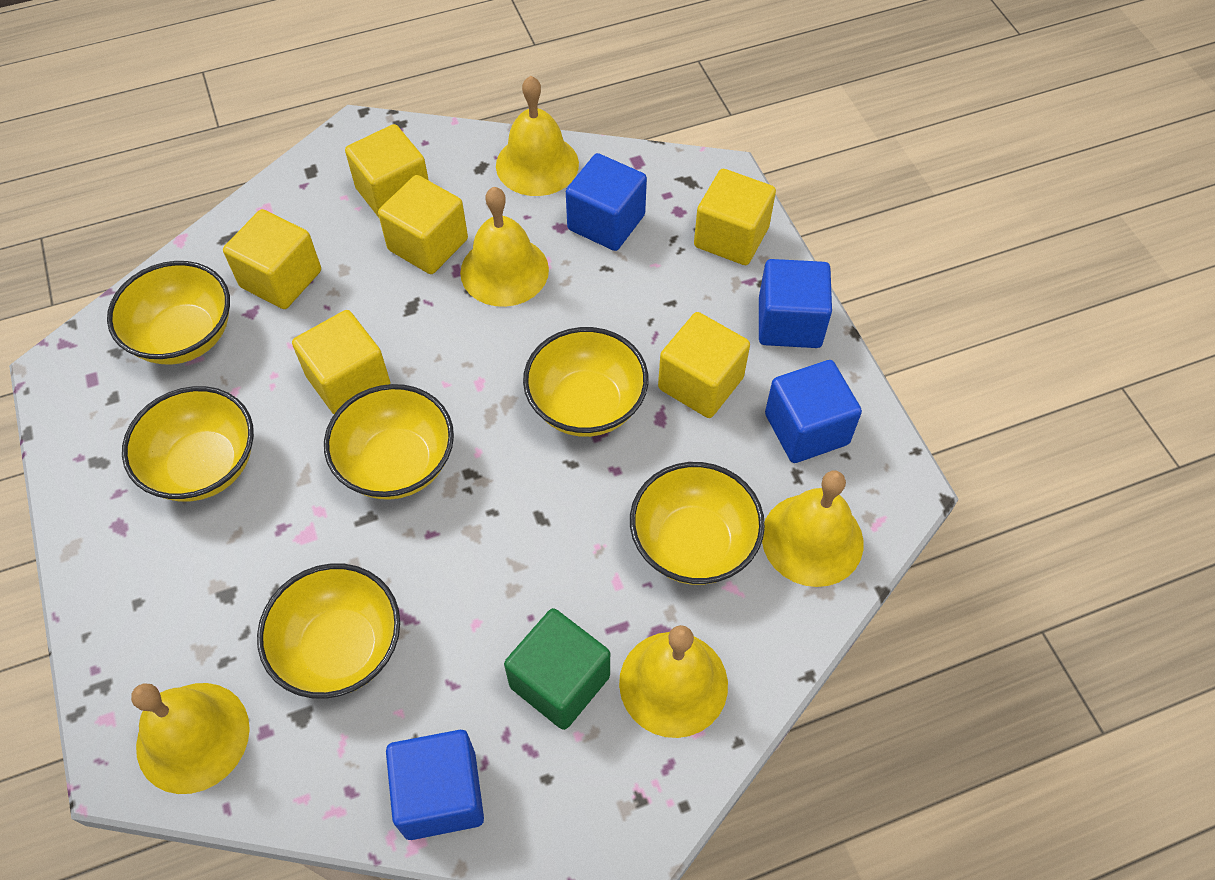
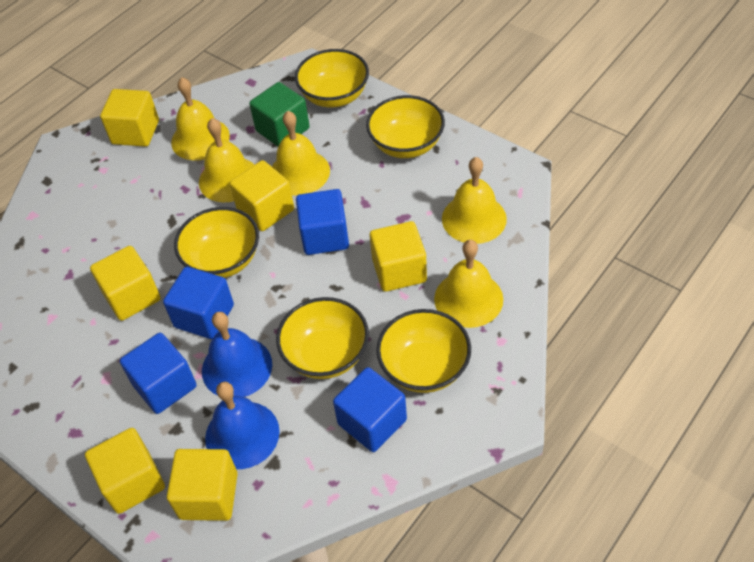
blue bell: 0 -> 2
yellow bowl: 6 -> 5

